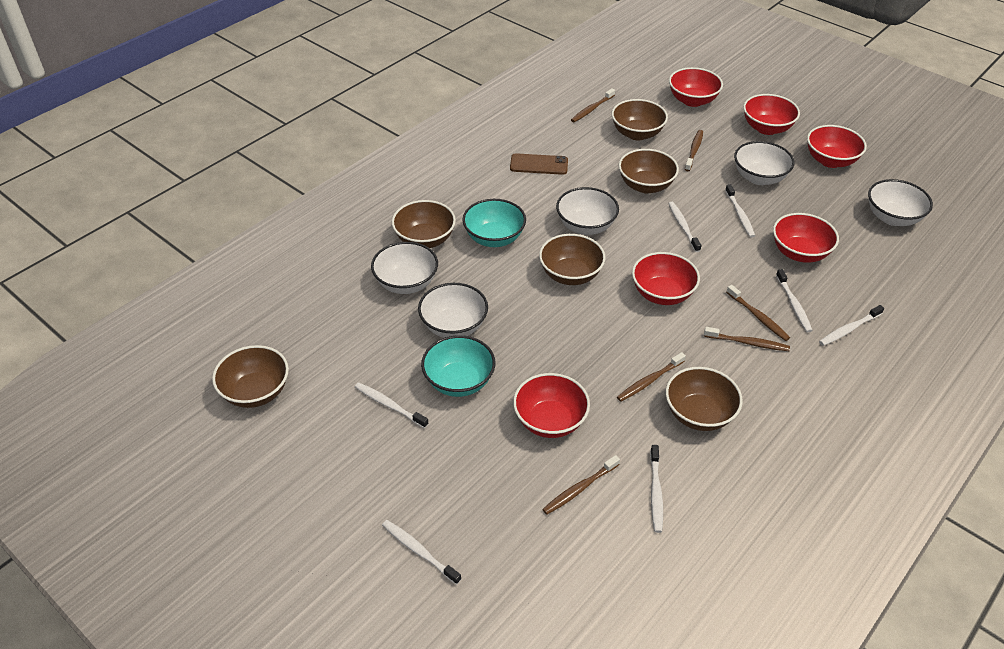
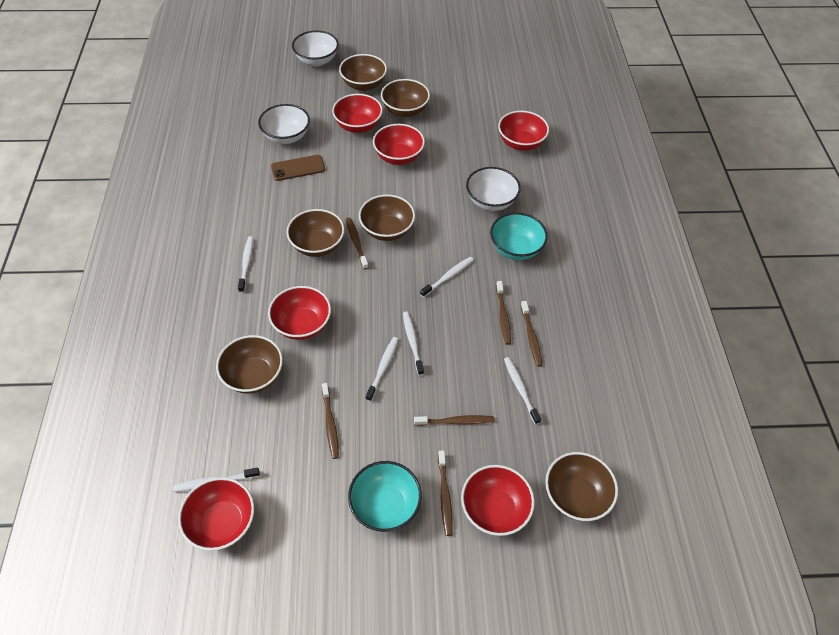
white bowl: 5 -> 3
white toothbrush: 7 -> 6

